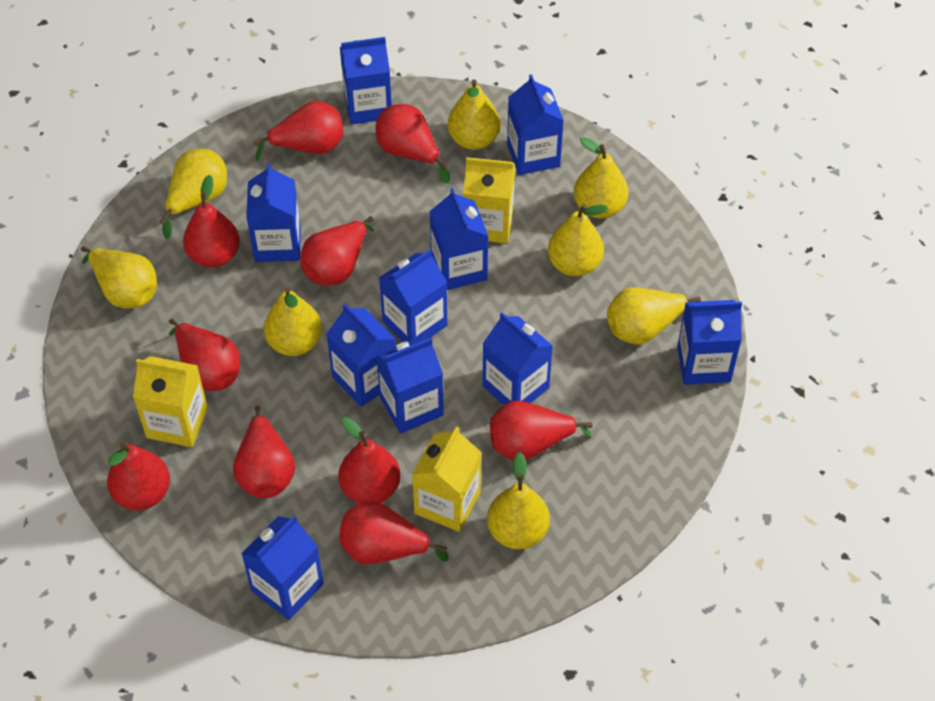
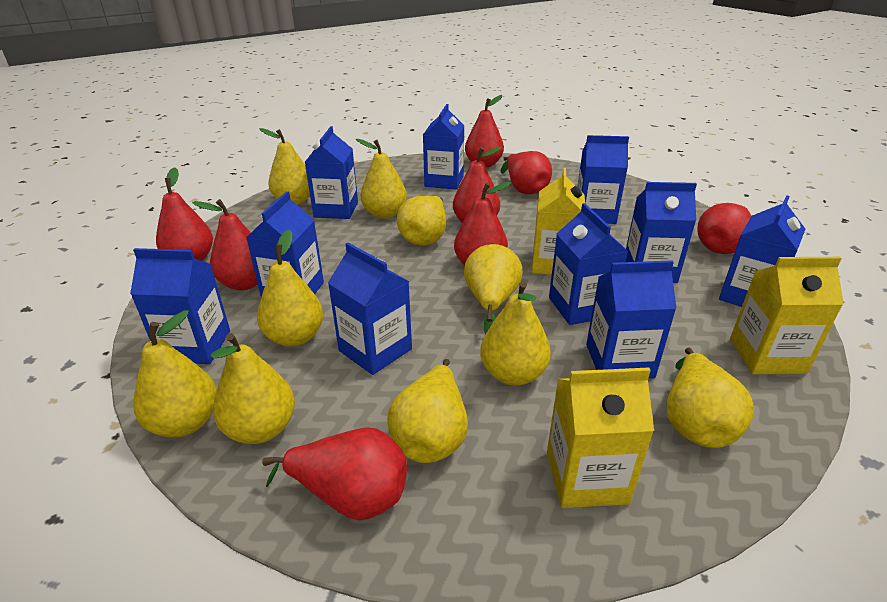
red pear: 10 -> 8
yellow pear: 8 -> 10

